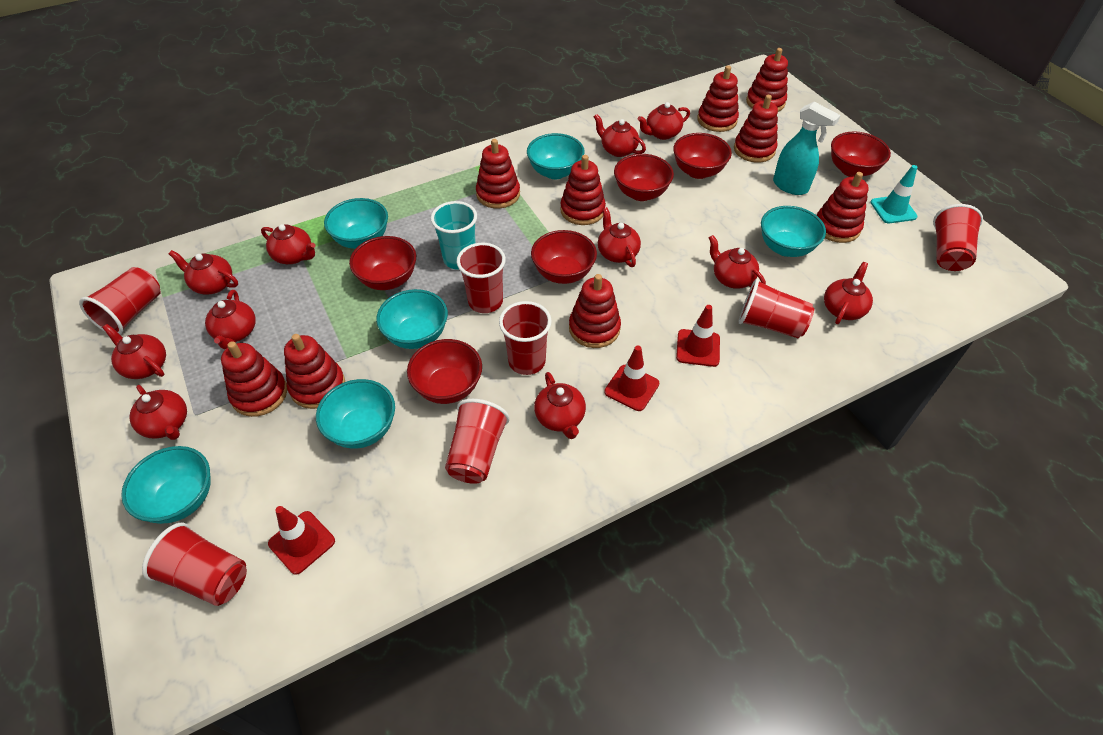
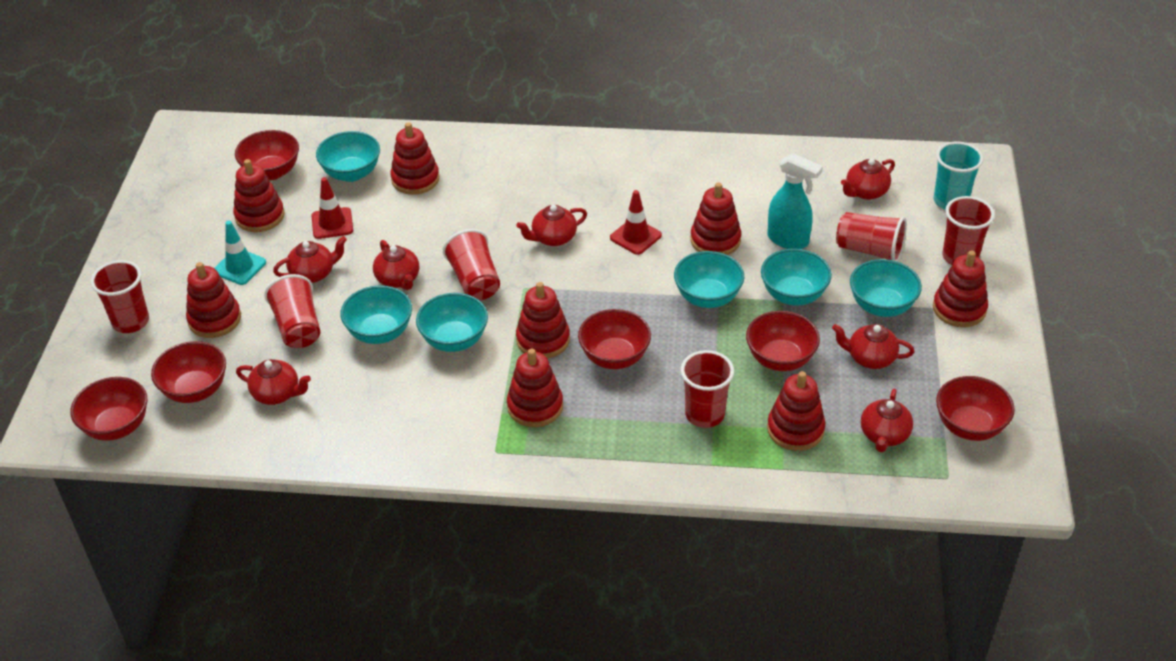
red cup: 7 -> 6
red stacking toy: 9 -> 8
red teapot: 11 -> 7
red traffic cone: 3 -> 2

